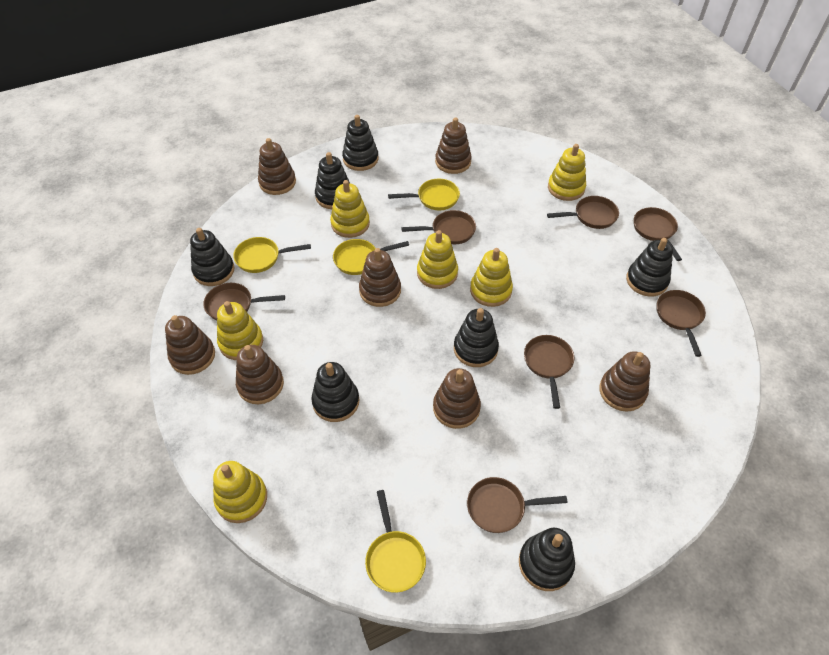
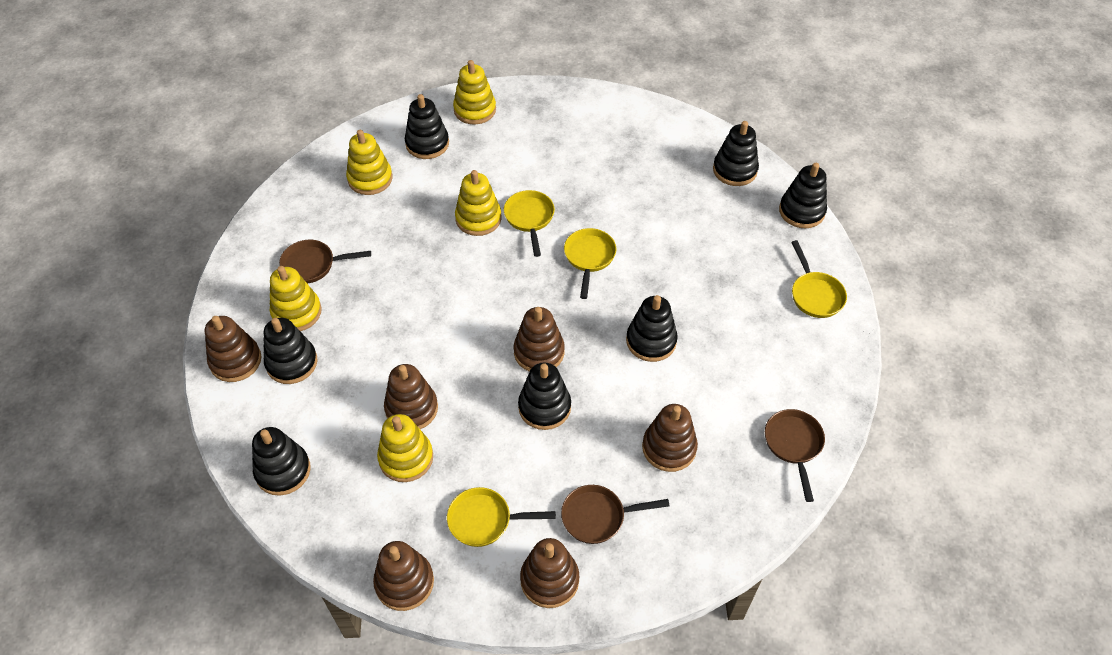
brown pan: 7 -> 3
brown stacking toy: 7 -> 6
yellow stacking toy: 6 -> 5

